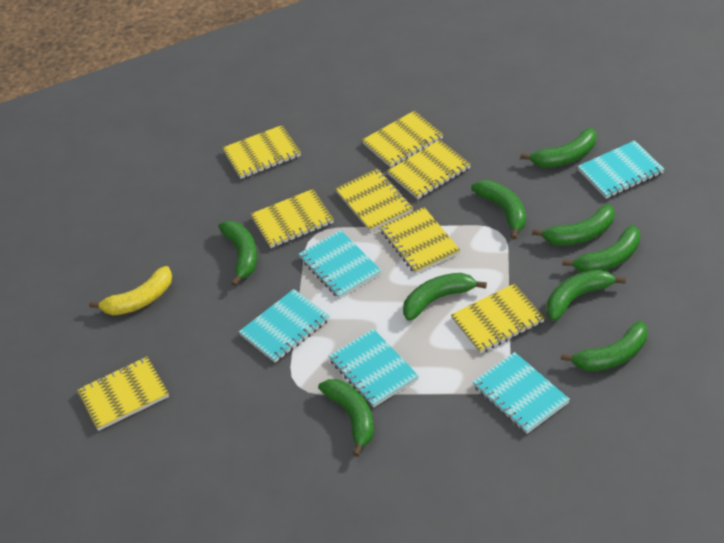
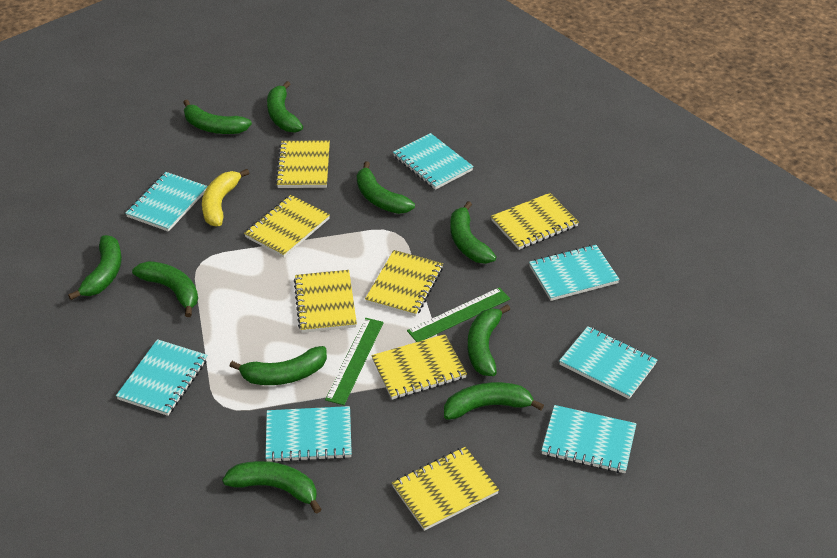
green banana: 9 -> 10
green ruler: 0 -> 2
turquoise notebook: 5 -> 7
yellow notebook: 8 -> 7

